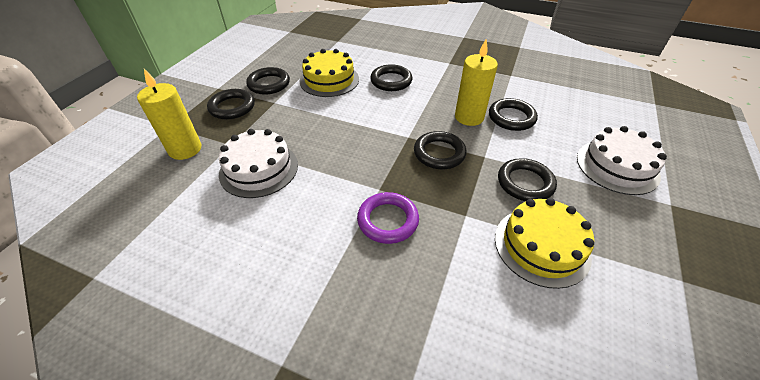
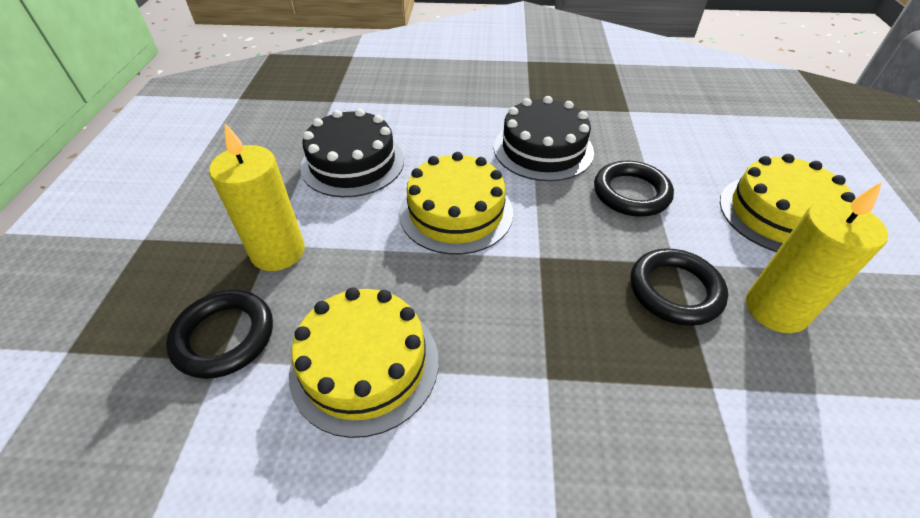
black cake: 0 -> 2
black ring: 6 -> 3
purple ring: 1 -> 0
white cake: 2 -> 0
yellow cake: 2 -> 3

